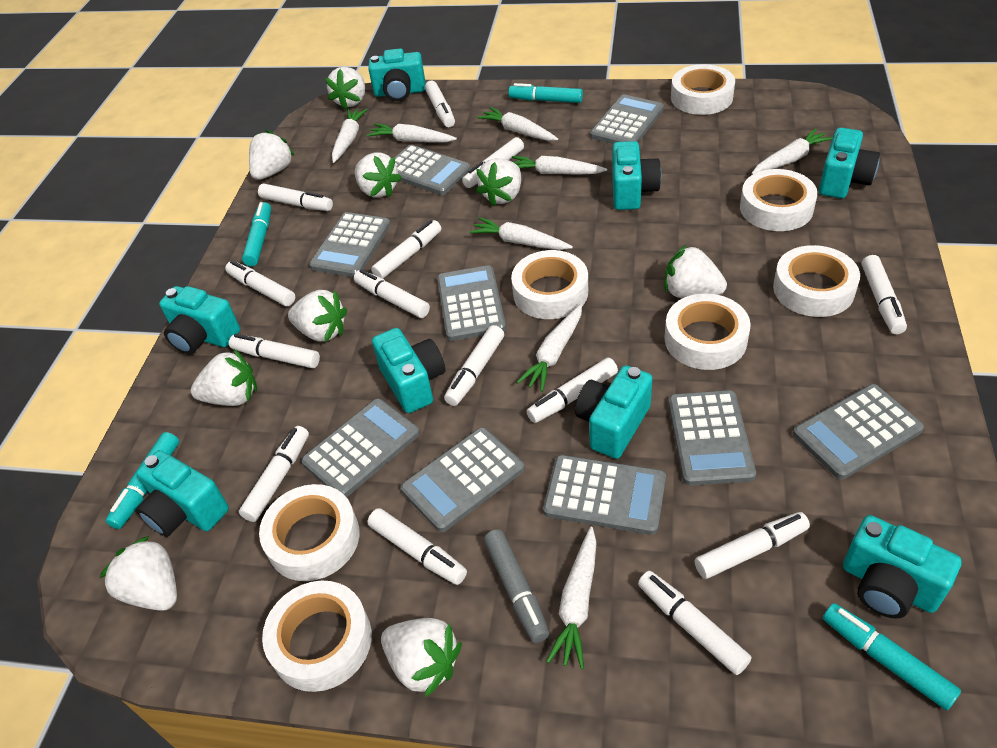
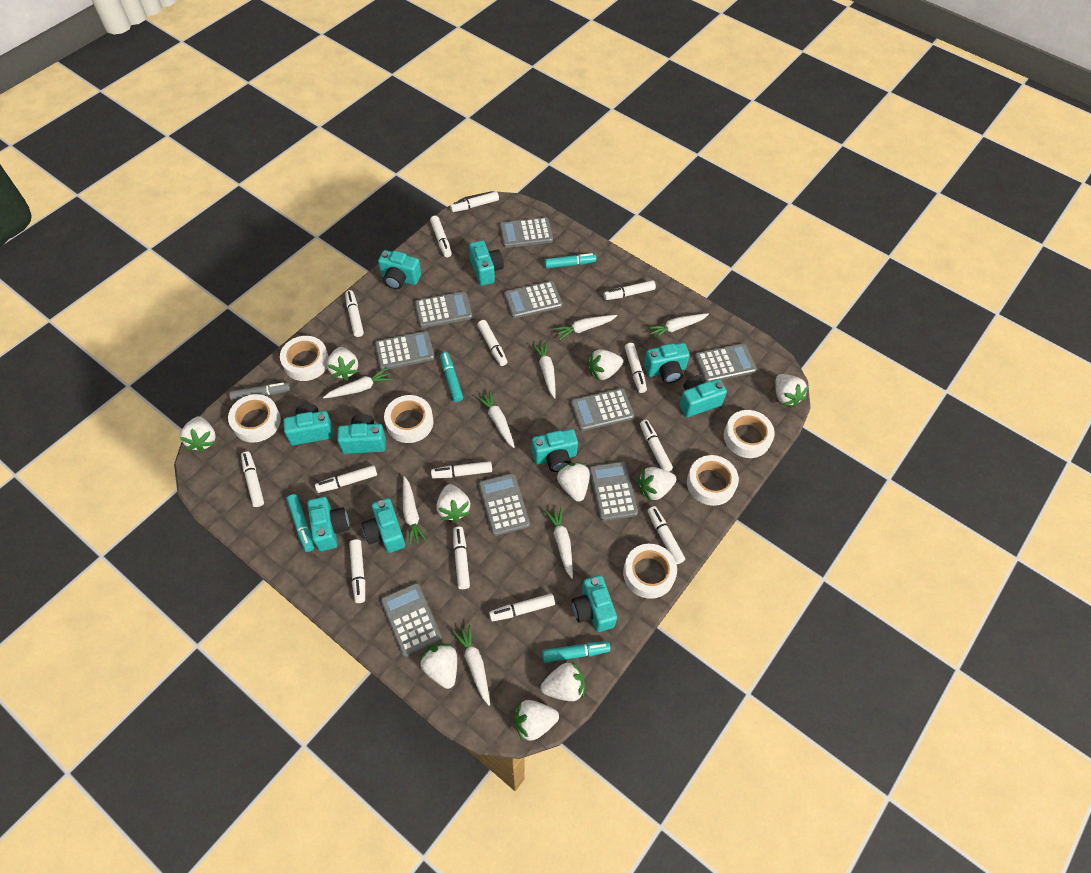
turquoise camera: 8 -> 10
white strawberry: 9 -> 10
white tape: 7 -> 6

